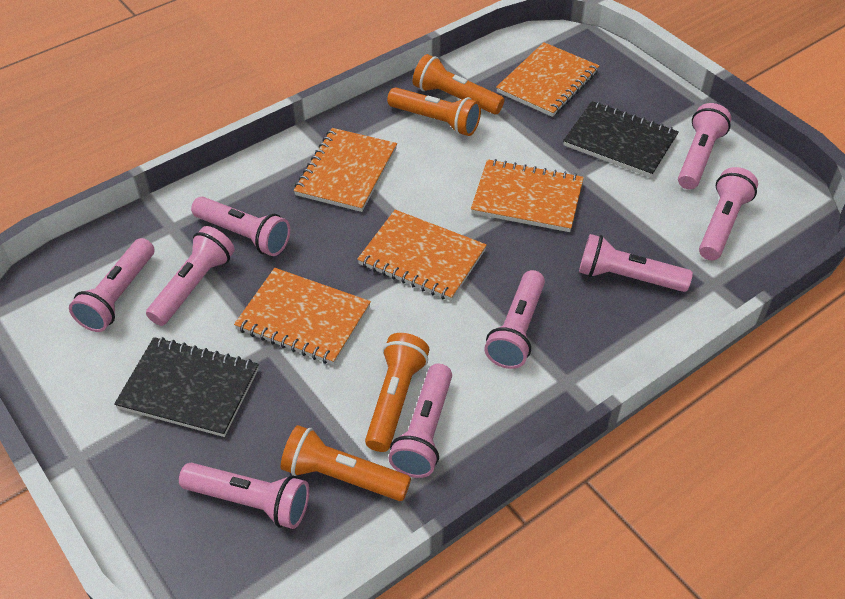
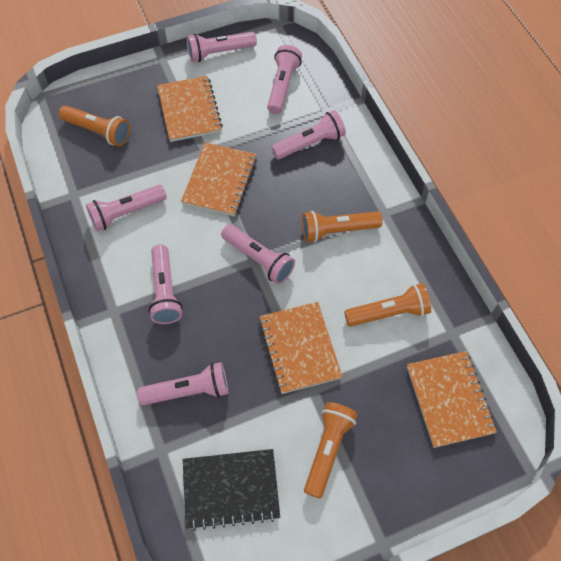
black notebook: 2 -> 1
orange notebook: 5 -> 4
pink flashlight: 9 -> 7

